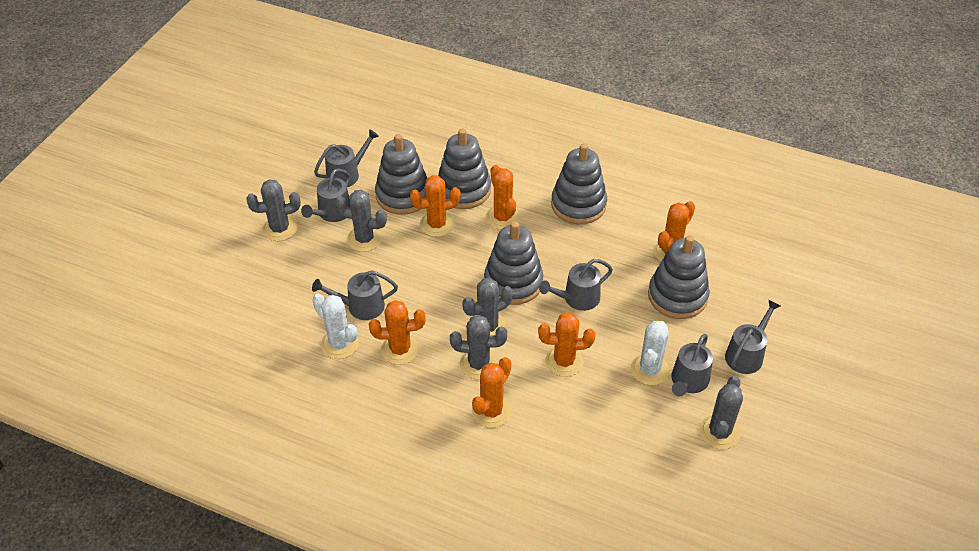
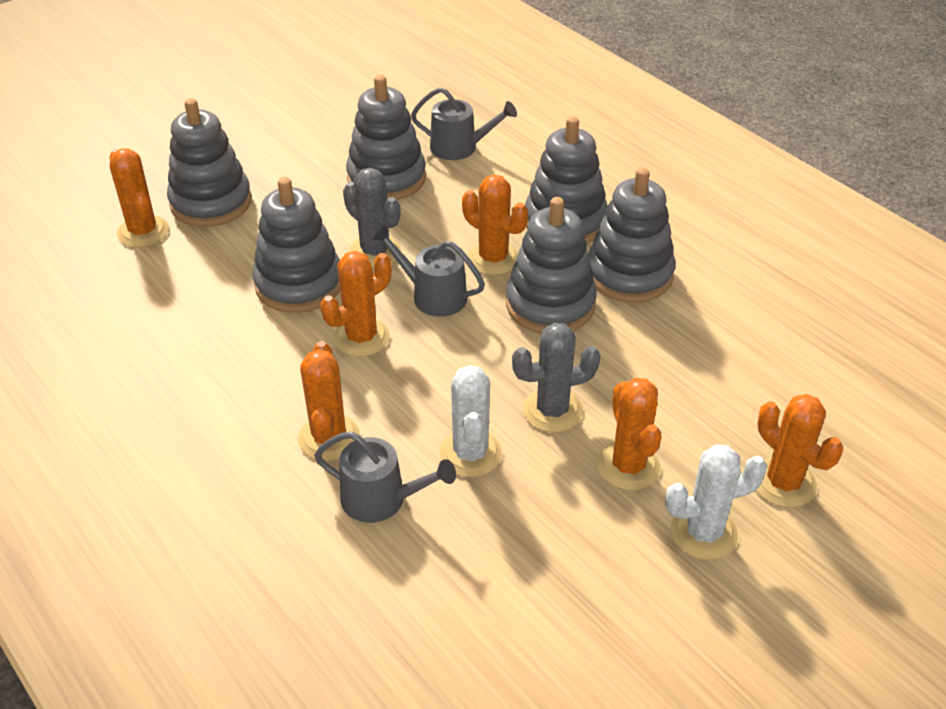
grey cactus: 5 -> 2
grey stacking toy: 5 -> 6
grey watering can: 6 -> 3

